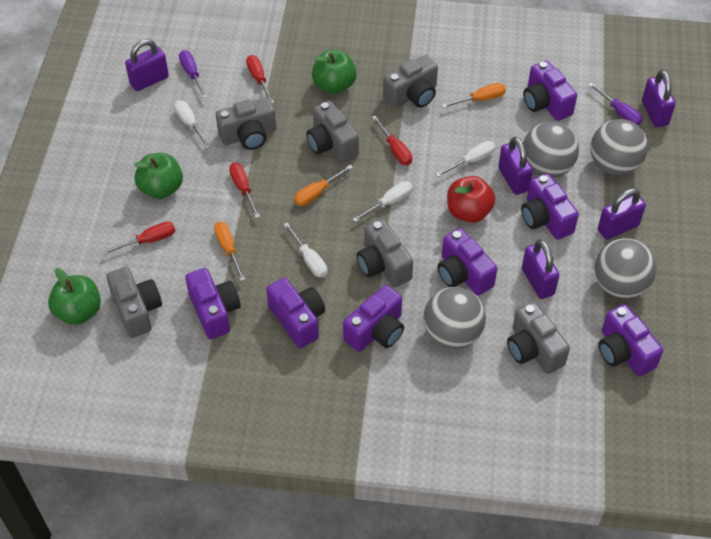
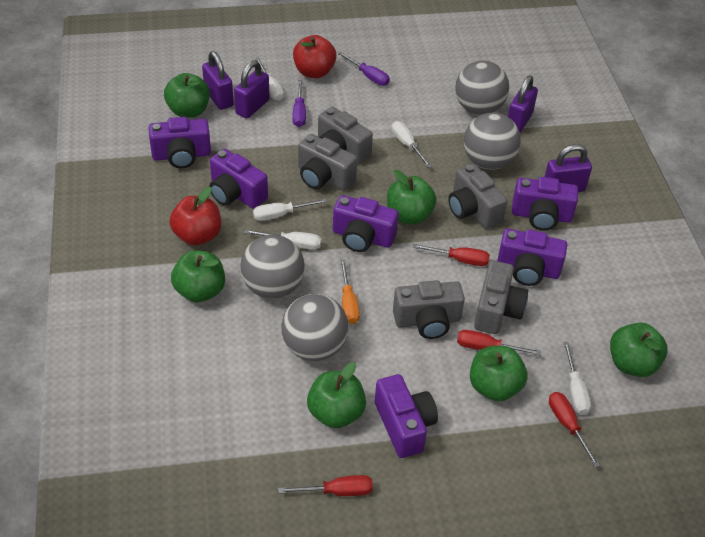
green apple: 3 -> 6
grey camera: 6 -> 5
orange screwdriver: 3 -> 1
purple camera: 7 -> 6
purple padlock: 5 -> 4
red apple: 1 -> 2
white screwdriver: 4 -> 5

